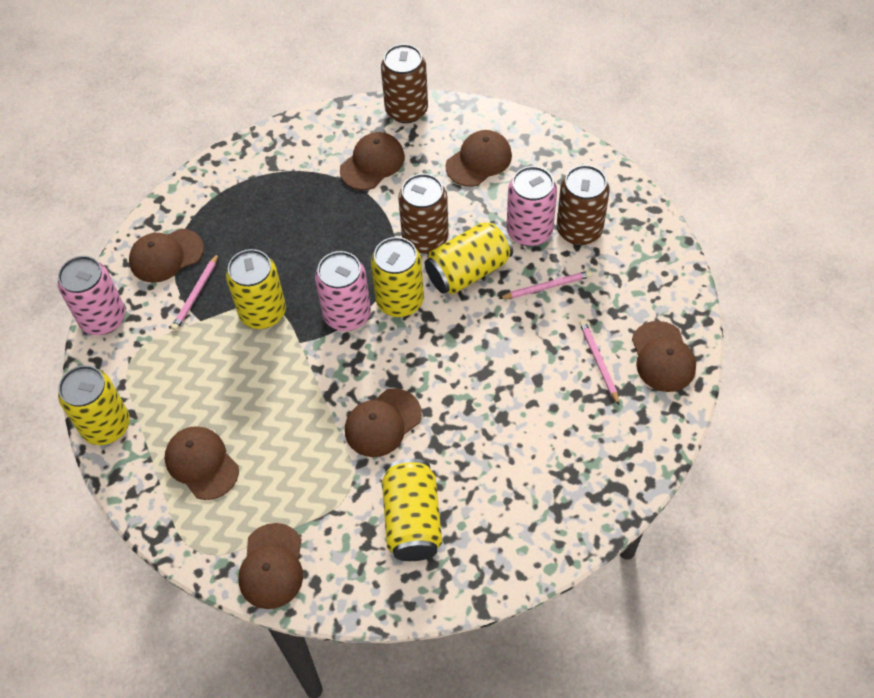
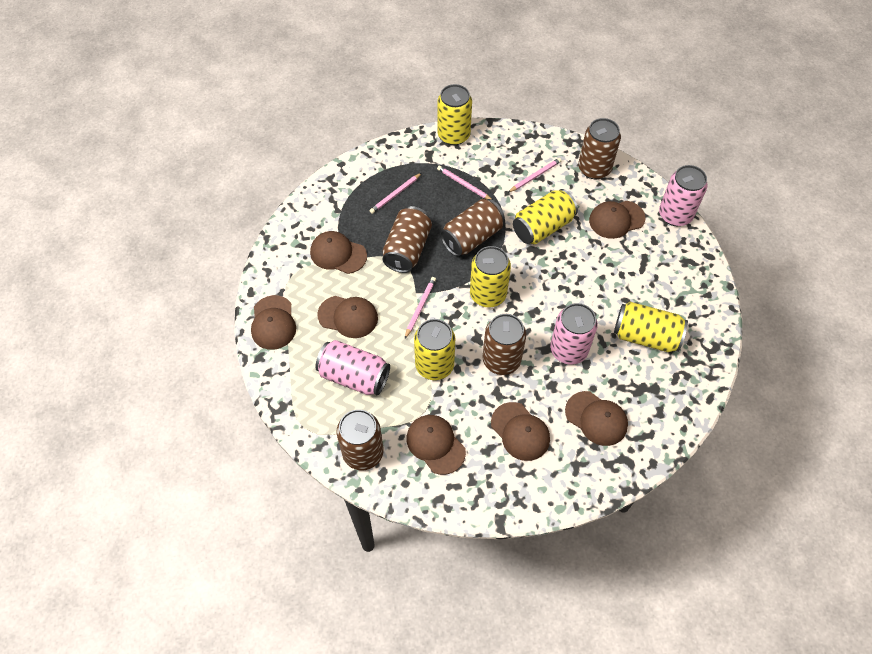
brown can: 3 -> 5
pink pencil: 3 -> 4

